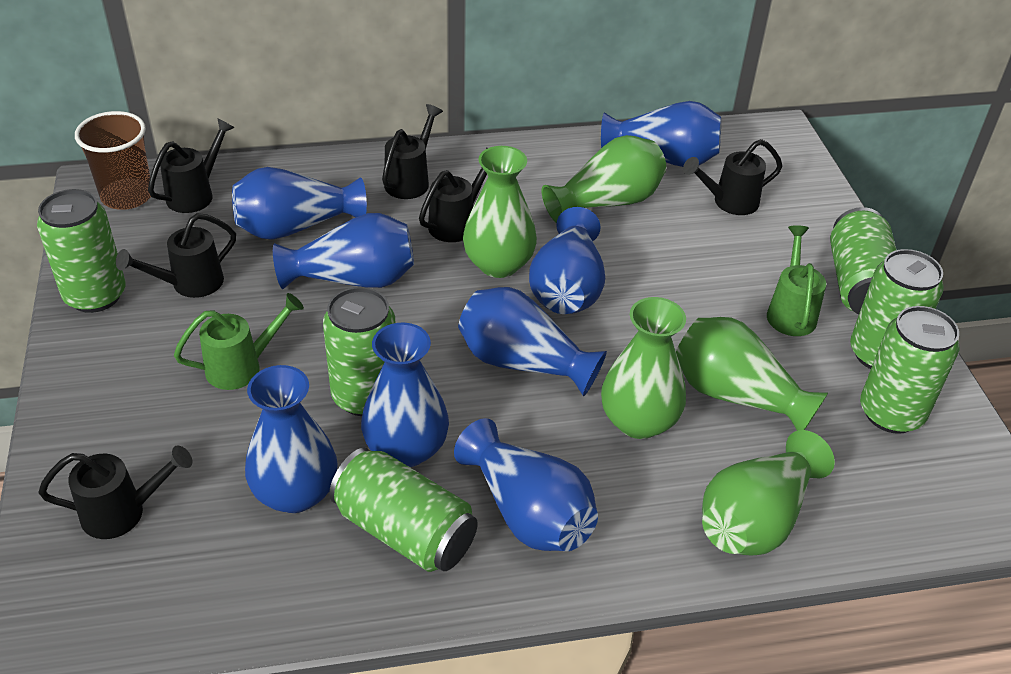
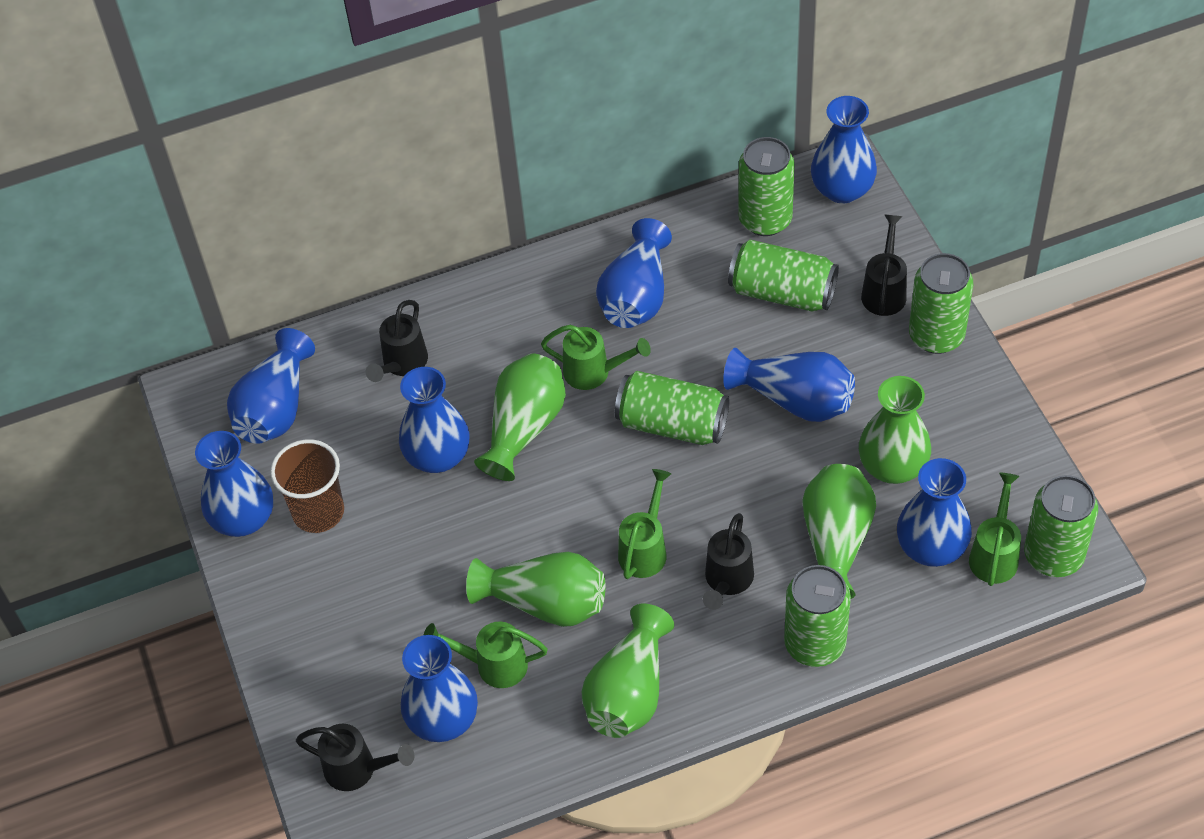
black watering can: 6 -> 4
green watering can: 2 -> 4

